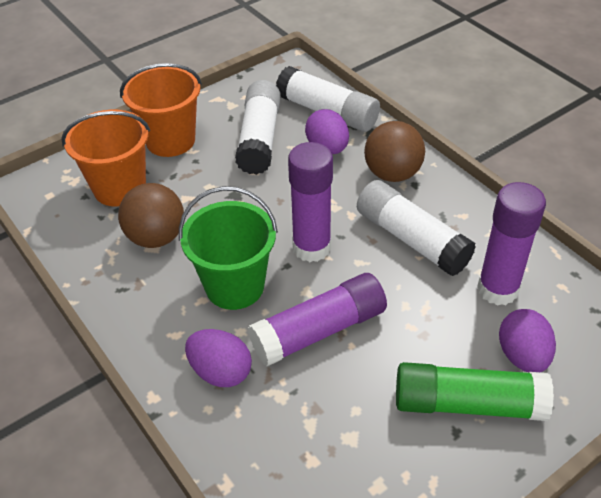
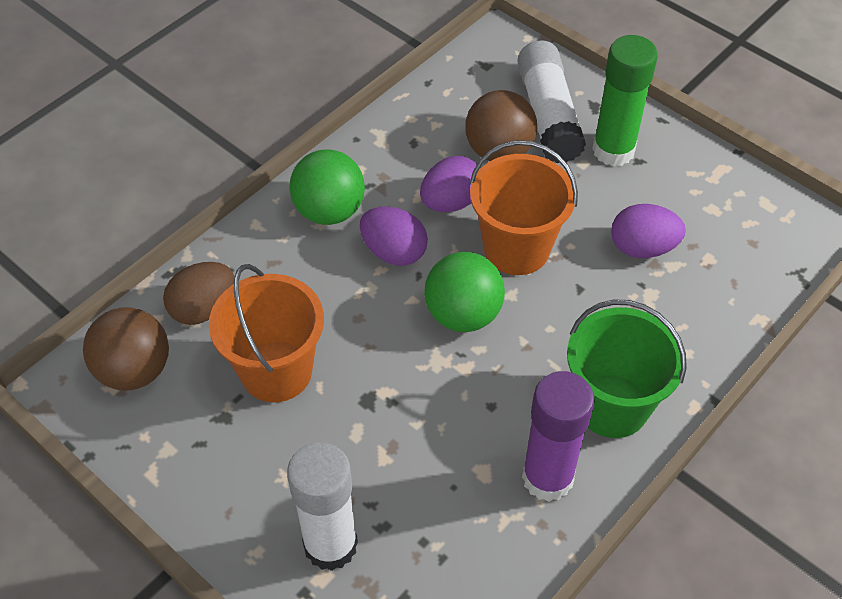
brown egg: 0 -> 1
green ball: 0 -> 2
purple glue stick: 3 -> 1
white glue stick: 3 -> 2

